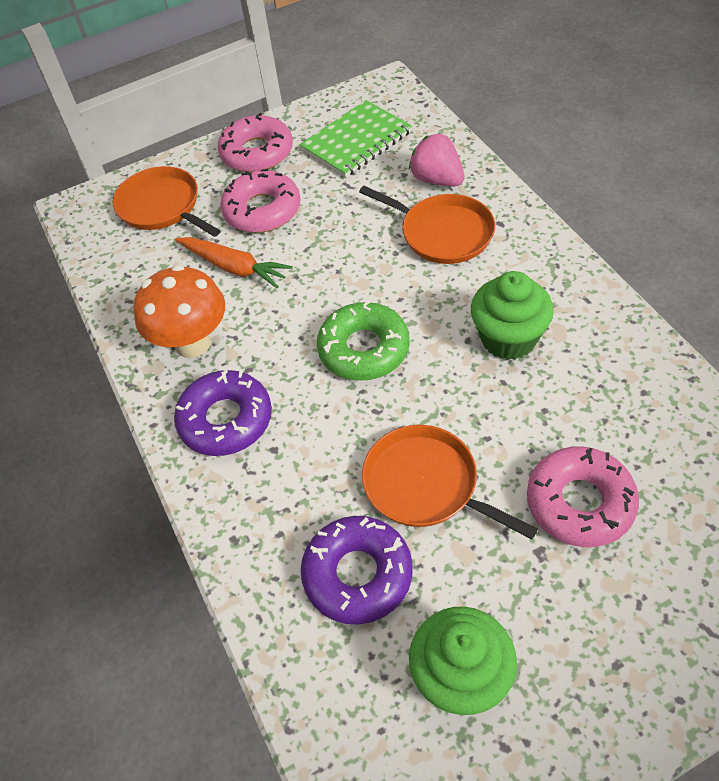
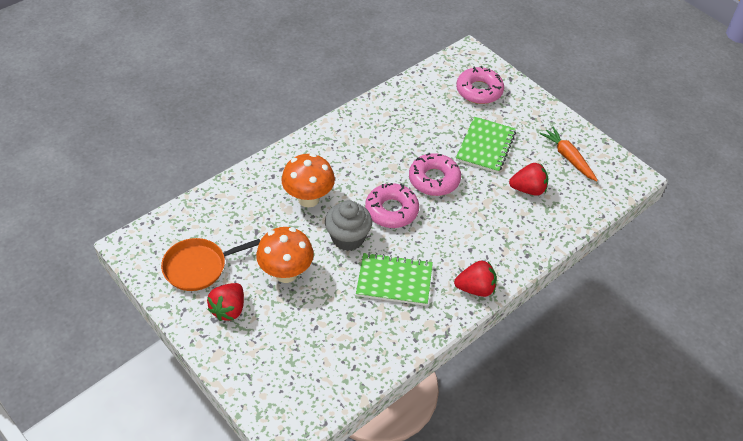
green cupcake: 2 -> 0
green donut: 1 -> 0
green notebook: 1 -> 2
grey cupcake: 0 -> 1
orange mushroom: 1 -> 2
orange pan: 3 -> 1
pink strawberry: 1 -> 0
purple donut: 2 -> 0
red strawberry: 0 -> 3

